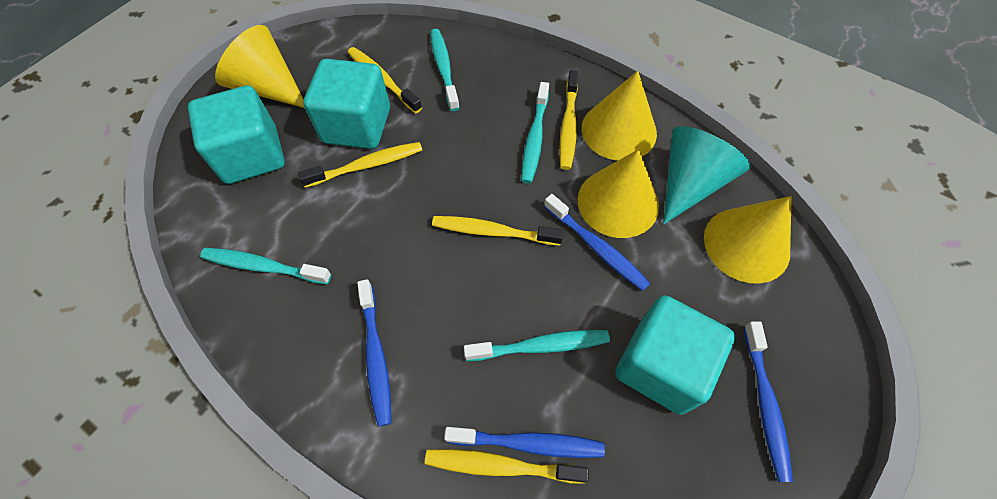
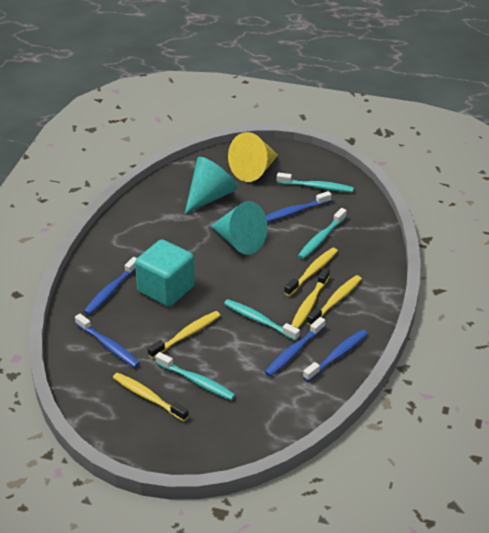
blue toothbrush: 4 -> 5
turquoise cone: 1 -> 2
turquoise cube: 3 -> 1
yellow cone: 4 -> 1

